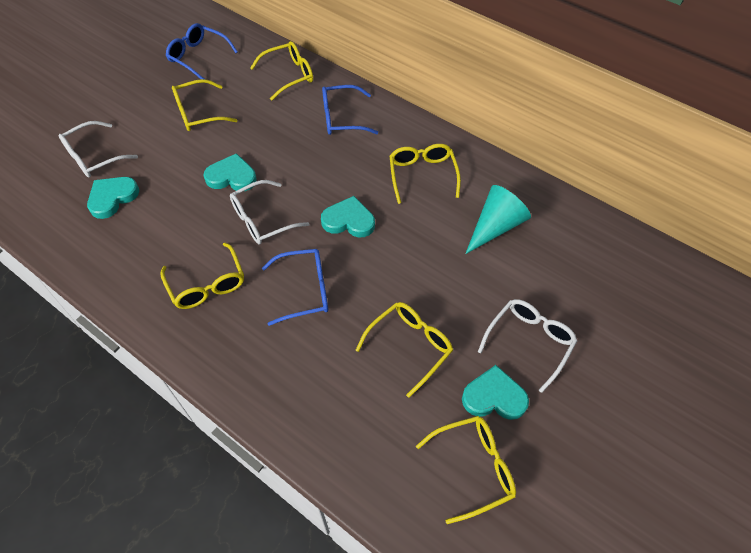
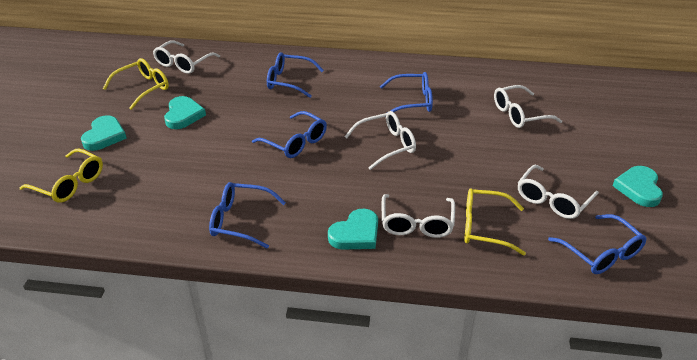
blue glasses: 3 -> 5
turquoise cone: 1 -> 0
white glasses: 3 -> 5
yellow glasses: 6 -> 3

